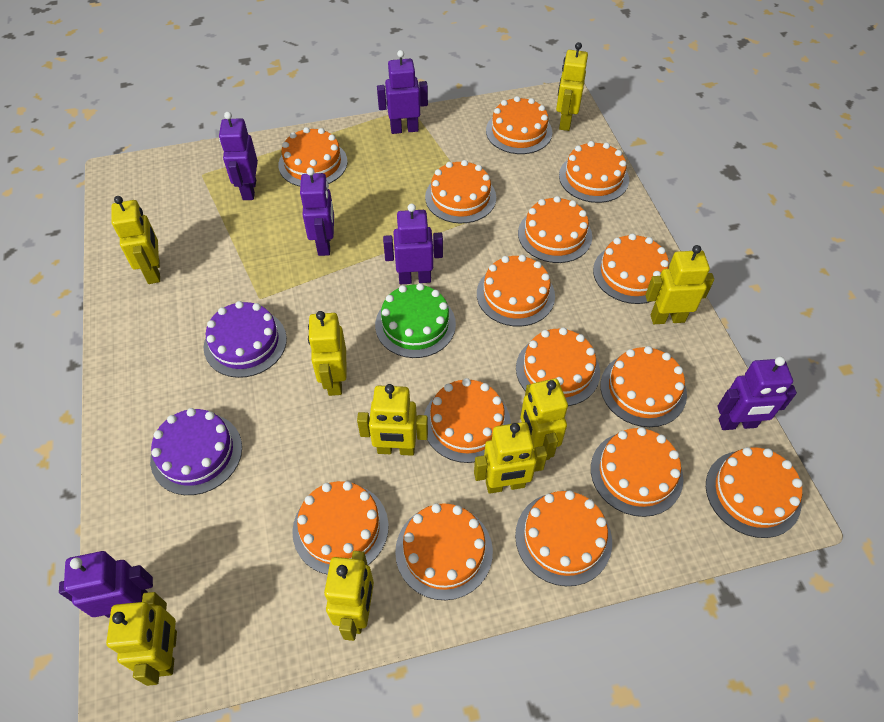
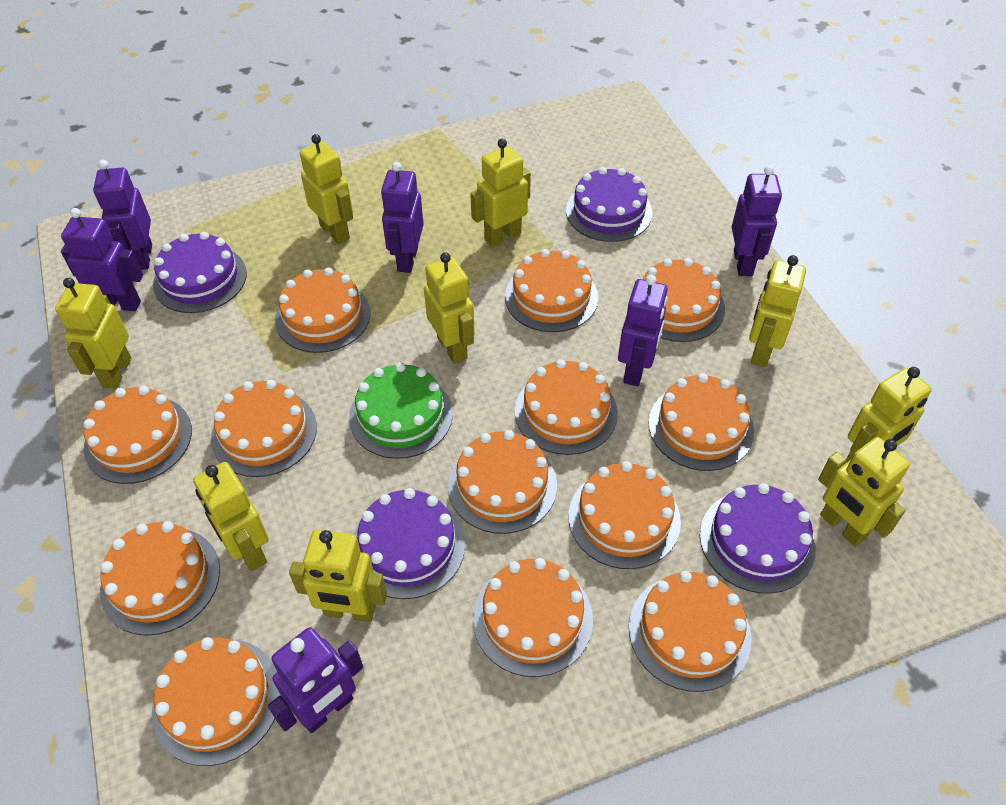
orange cake: 15 -> 13
purple cake: 2 -> 4

